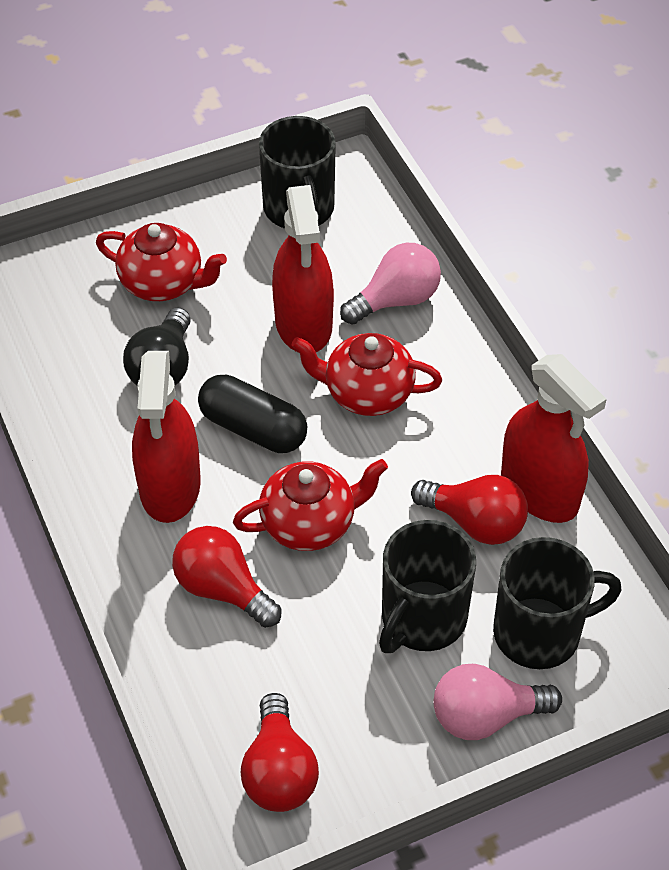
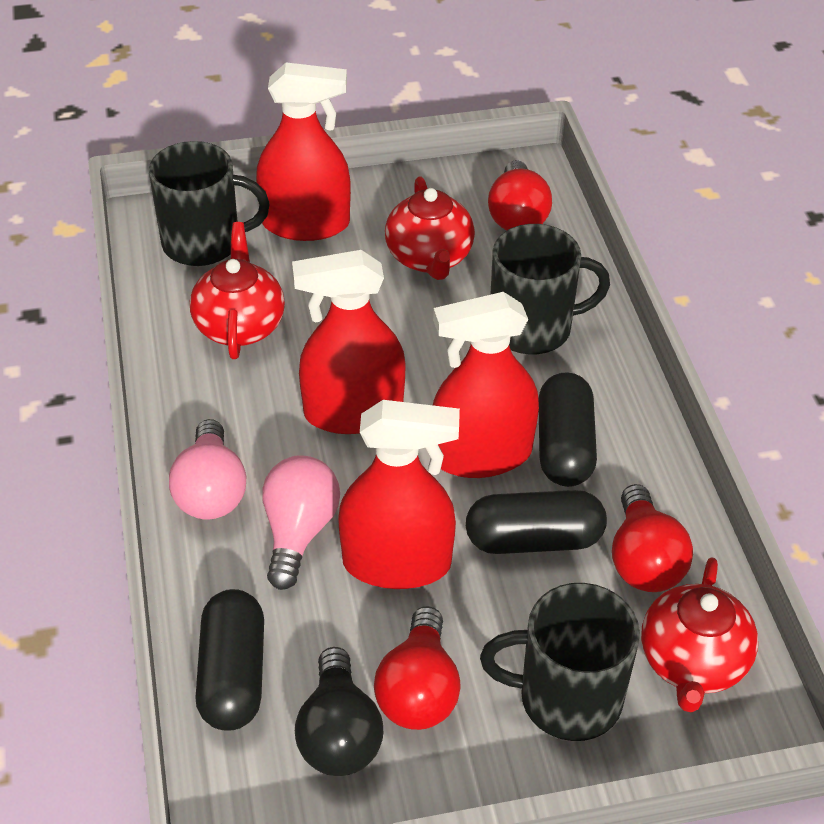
black capsule: 1 -> 3
red spray bottle: 3 -> 4

